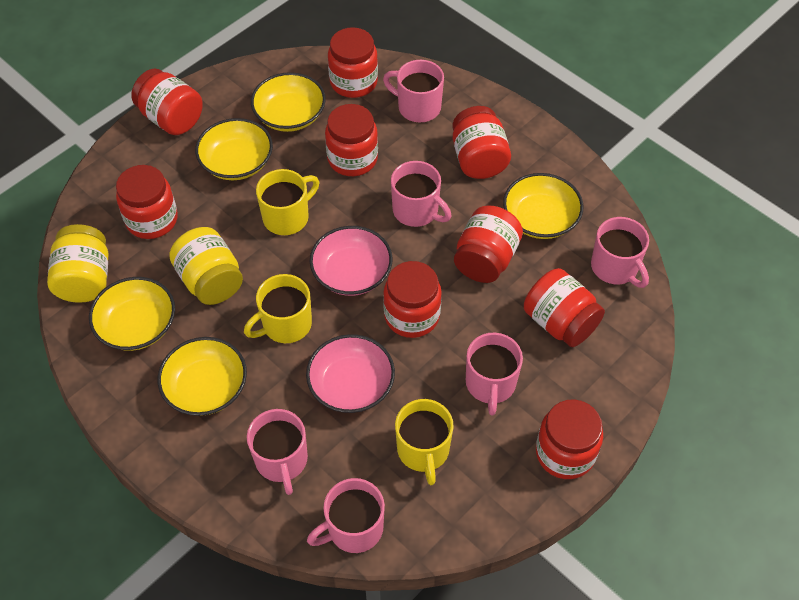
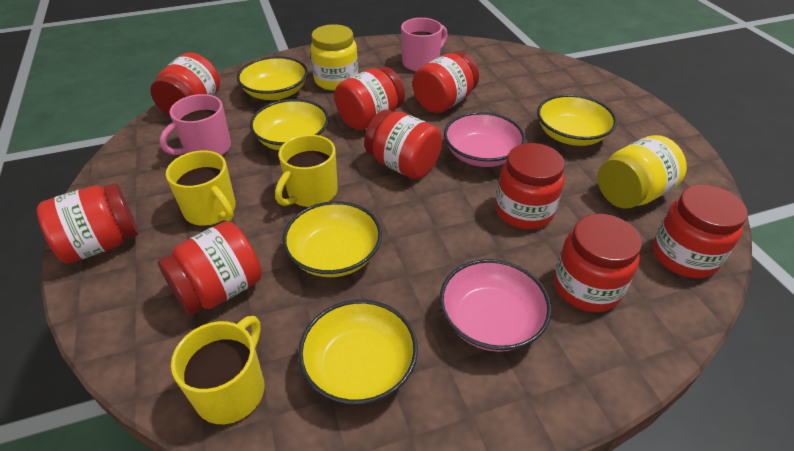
pink mug: 6 -> 2

